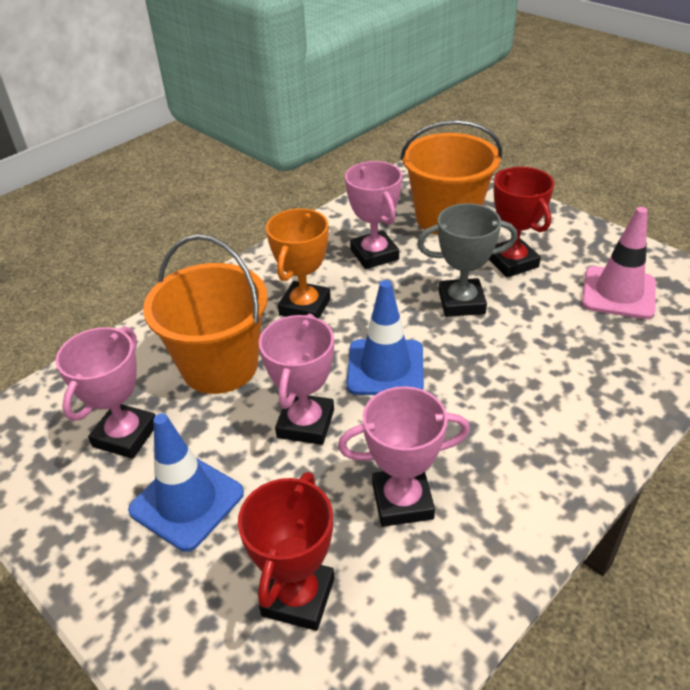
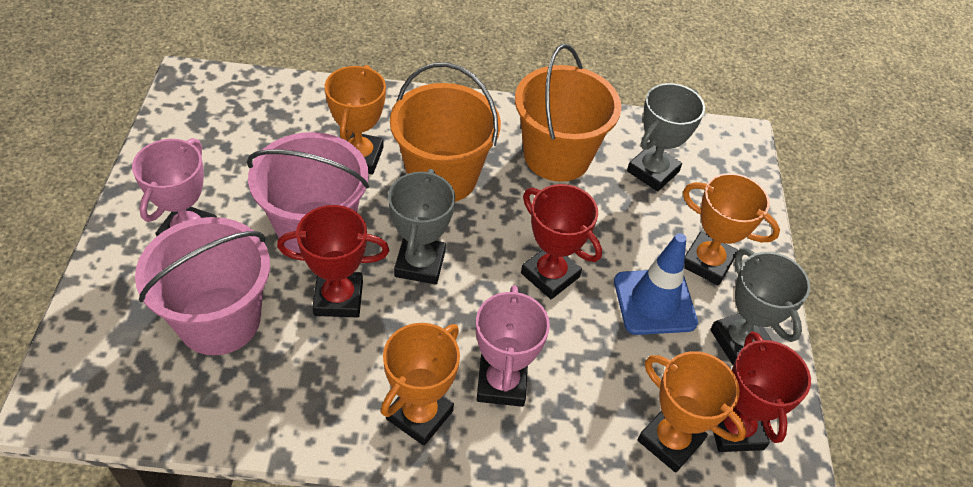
blue traffic cone: 2 -> 1
grey trophy: 1 -> 3
orange trophy: 1 -> 4
pink bucket: 0 -> 2
pink traffic cone: 1 -> 0
pink trophy: 4 -> 2
red trophy: 2 -> 3

